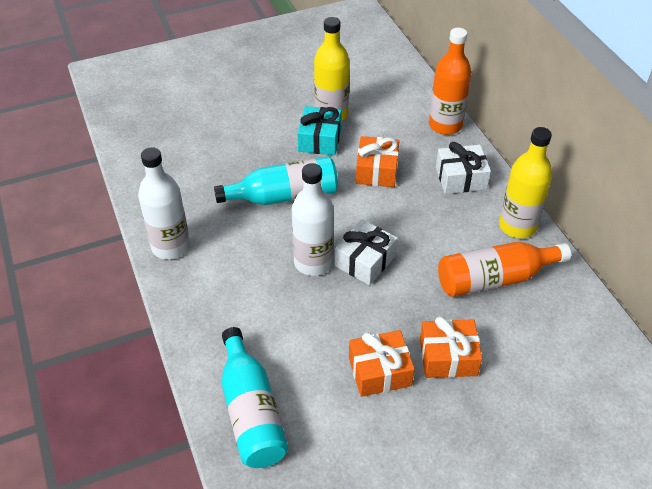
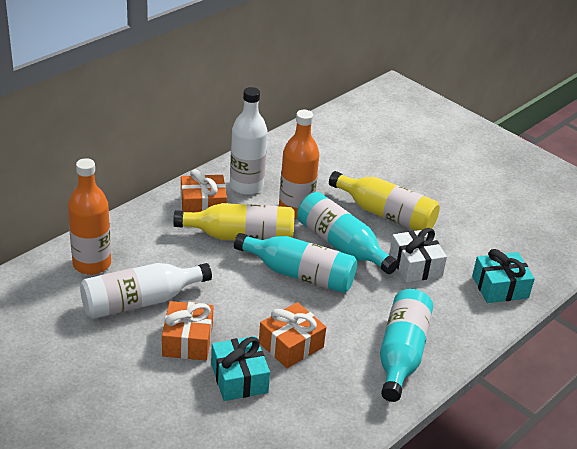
turquoise bottle: 2 -> 3
turquoise gift: 1 -> 2
white gift: 2 -> 1

